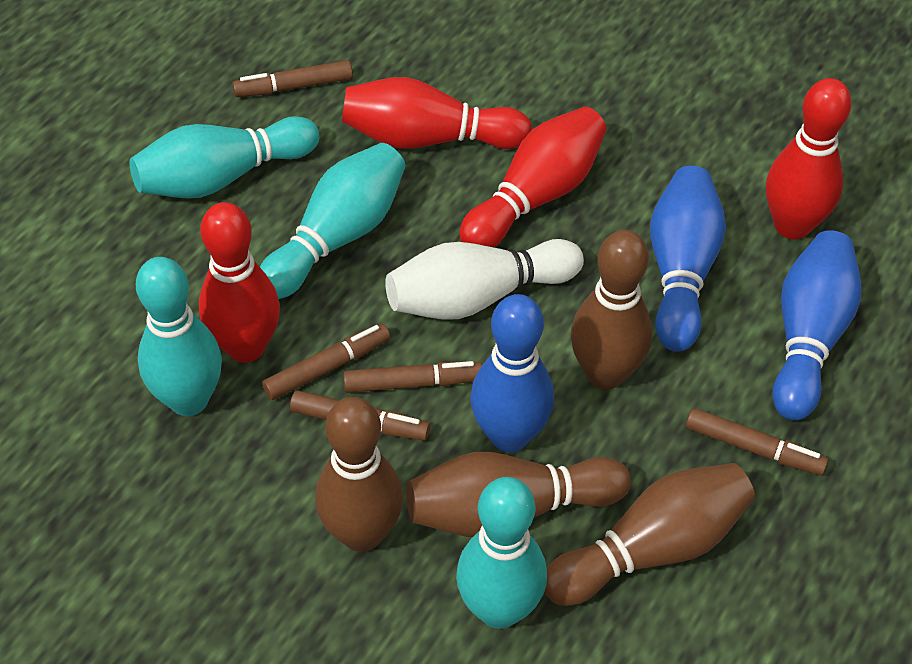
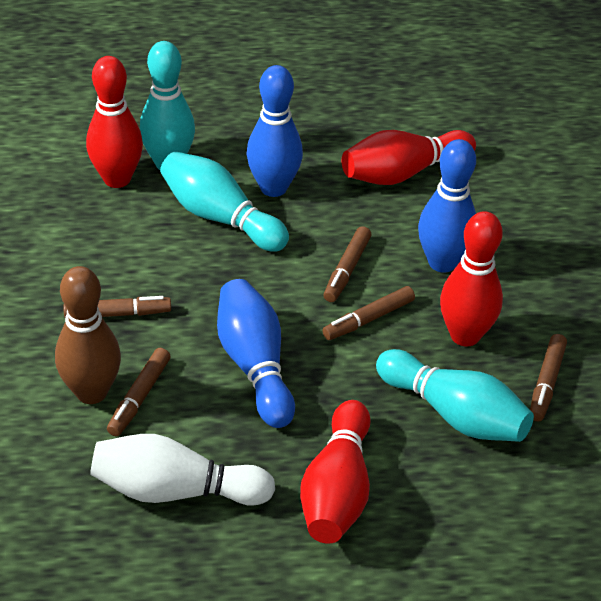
brown bowling pin: 4 -> 1
turquoise bowling pin: 4 -> 3

